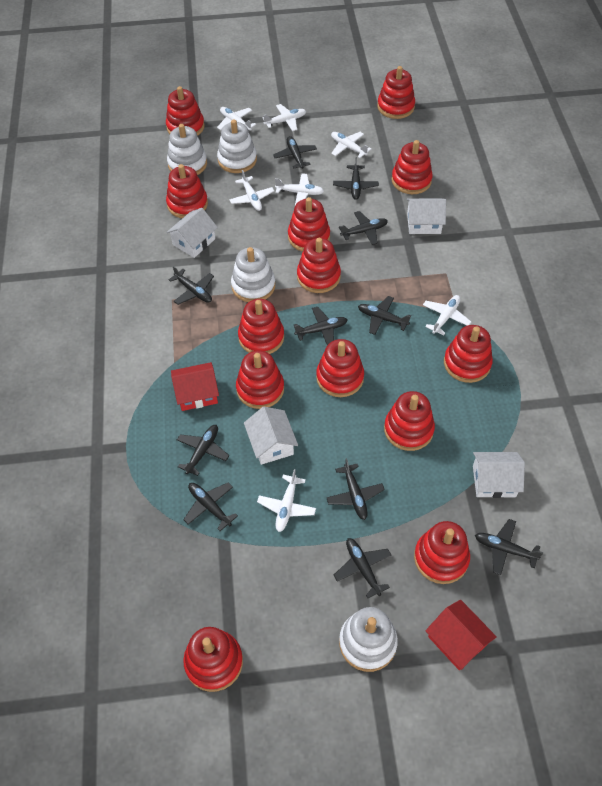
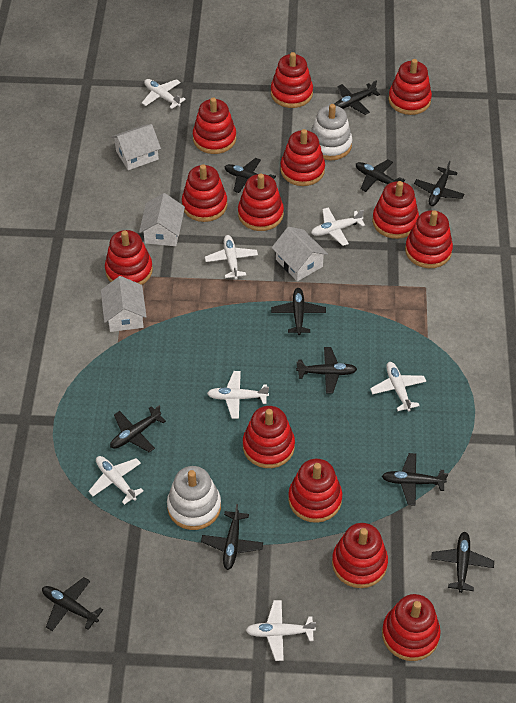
red house: 2 -> 0
white stacking toy: 4 -> 2

